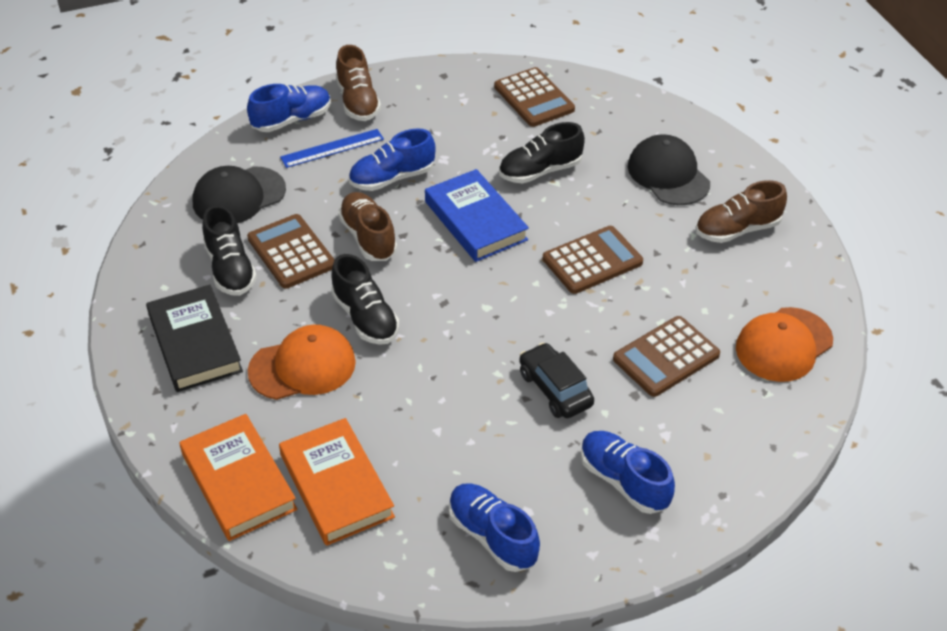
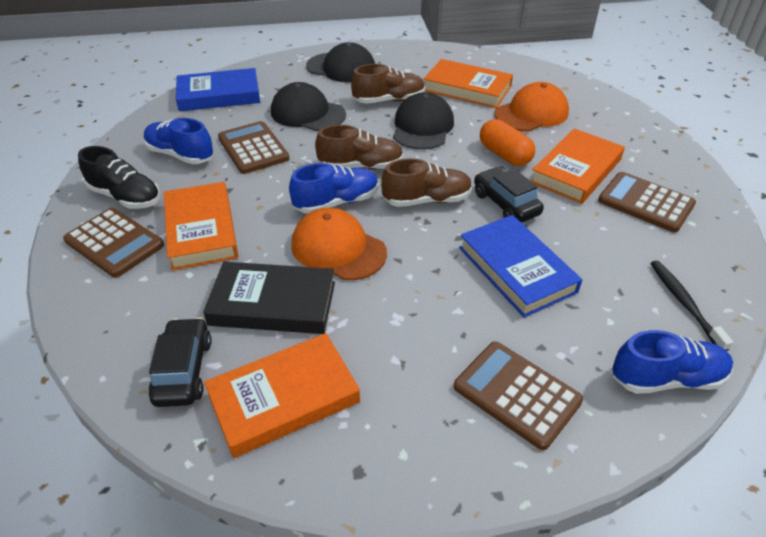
black cap: 2 -> 3
black car: 1 -> 2
black shoe: 3 -> 1
black toothbrush: 0 -> 1
blue book: 1 -> 2
blue ruler: 1 -> 0
blue shoe: 4 -> 3
orange book: 2 -> 4
orange capsule: 0 -> 1

